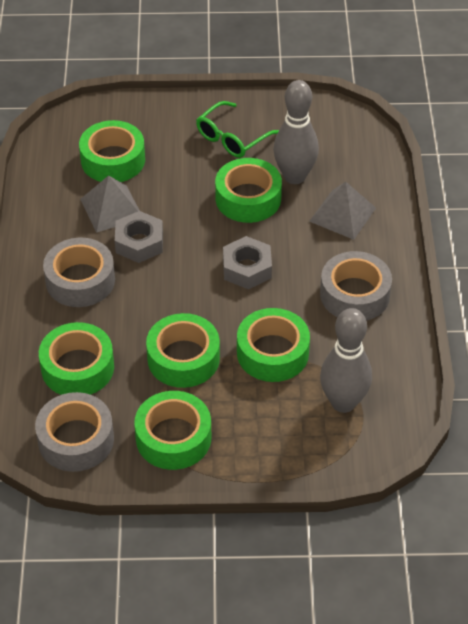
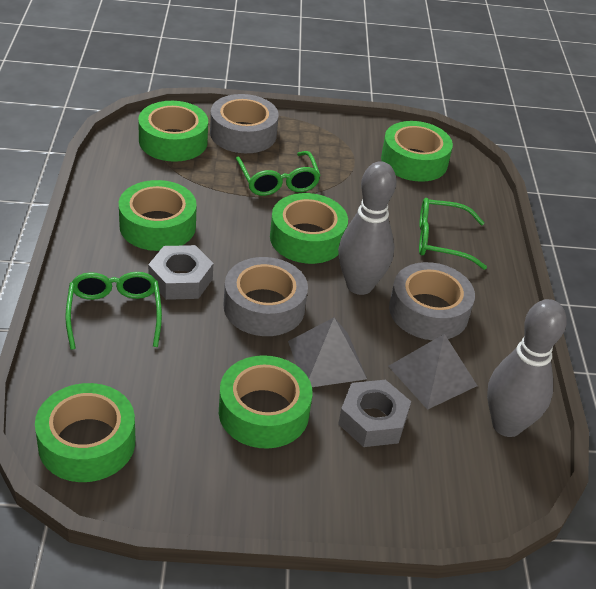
green glasses: 1 -> 3

